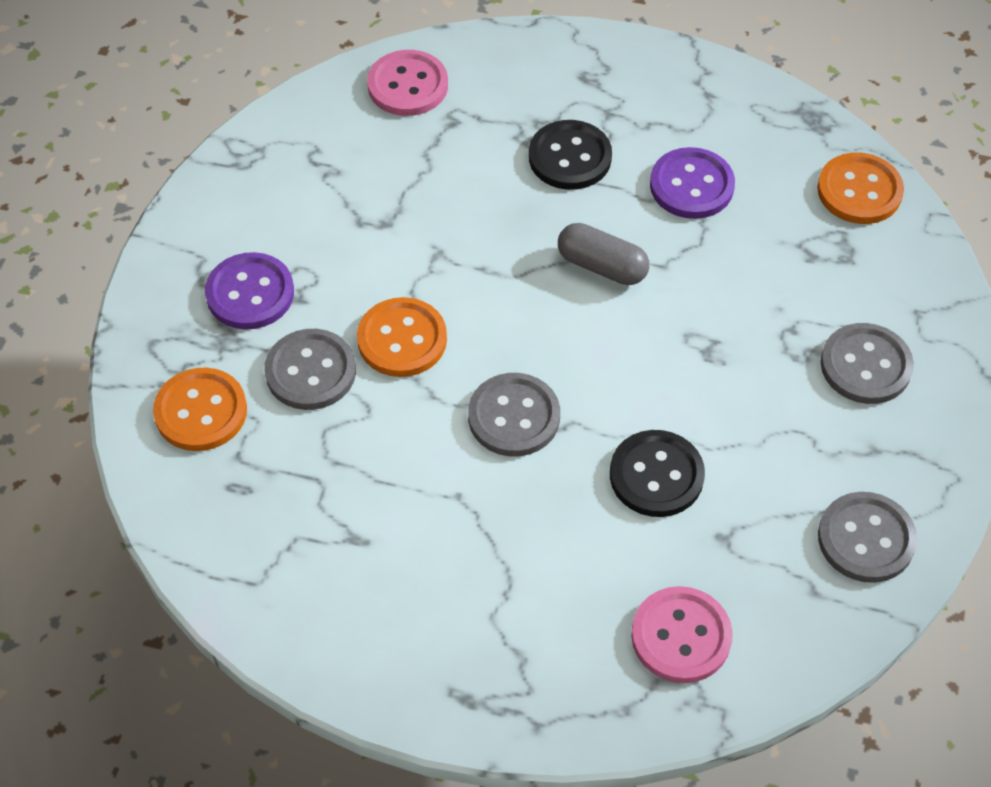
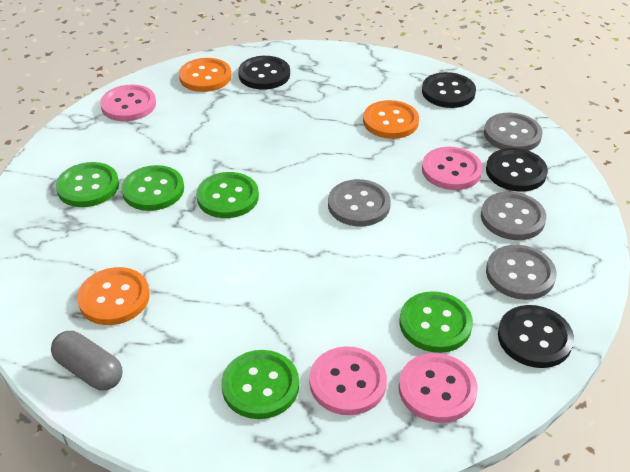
black button: 2 -> 4
green button: 0 -> 5
pink button: 2 -> 4
purple button: 2 -> 0

